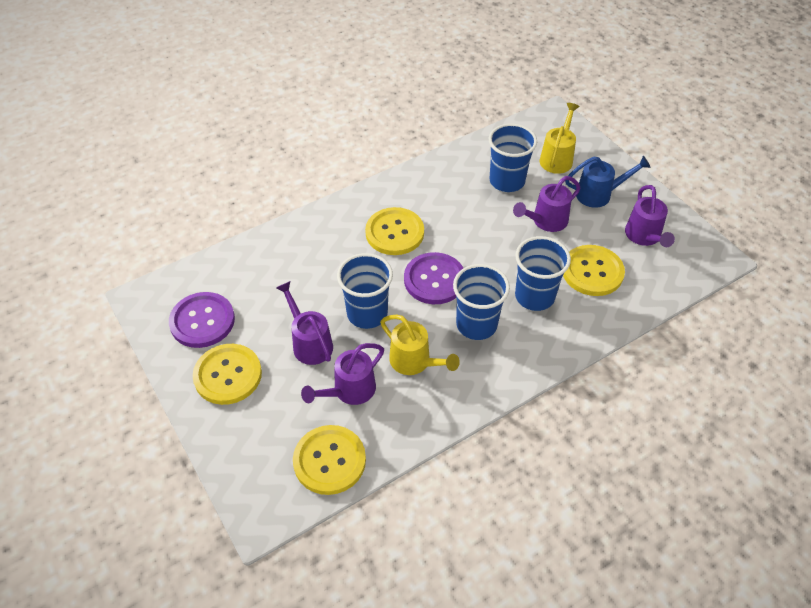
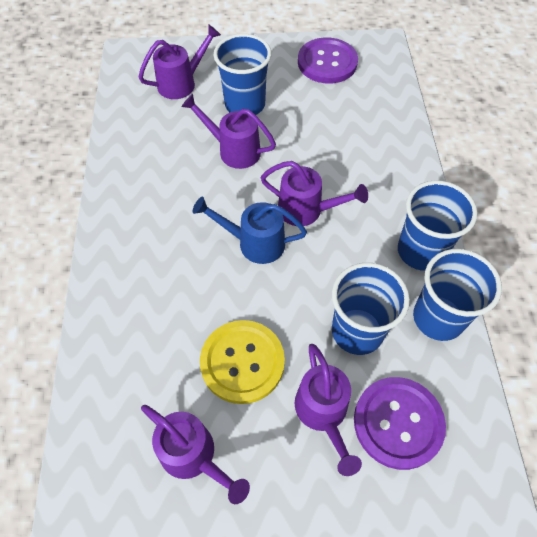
purple watering can: 4 -> 5
yellow button: 4 -> 1
yellow watering can: 2 -> 0

